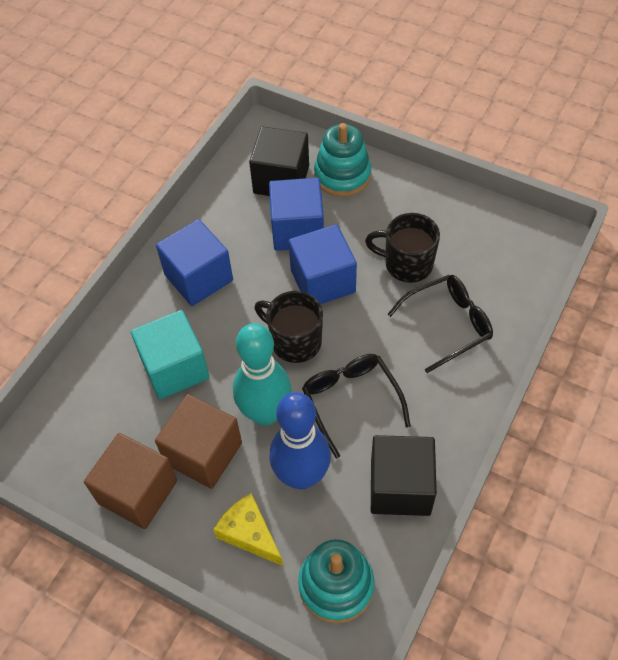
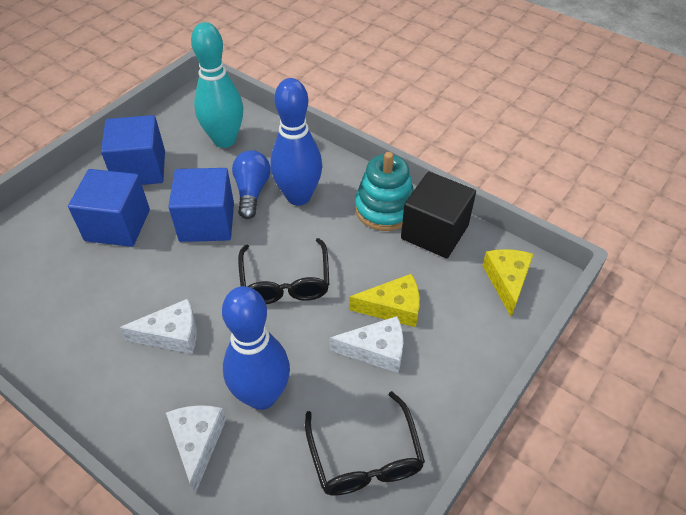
black cube: 2 -> 1
black mug: 2 -> 0
blue bowling pin: 1 -> 2
blue light bulb: 0 -> 1
brown cube: 2 -> 0
turquoise cube: 1 -> 0
turquoise stacking toy: 2 -> 1
white cheese: 0 -> 3
yellow cheese: 1 -> 2

